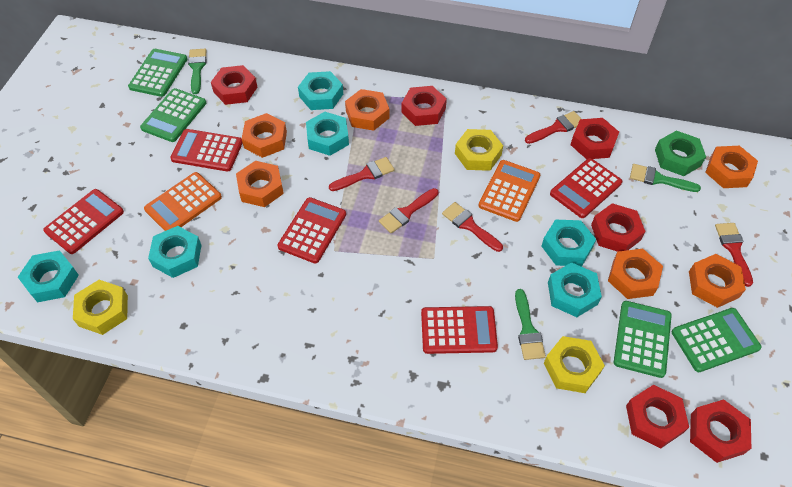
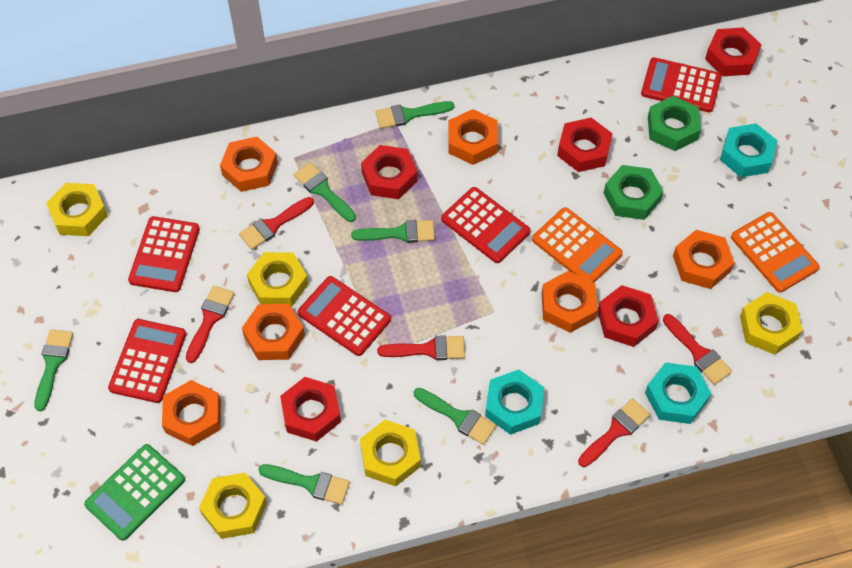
green brush: 3 -> 6
green calculator: 4 -> 1
green nut: 1 -> 2
red nut: 6 -> 5
turquoise nut: 6 -> 3
yellow nut: 3 -> 5

